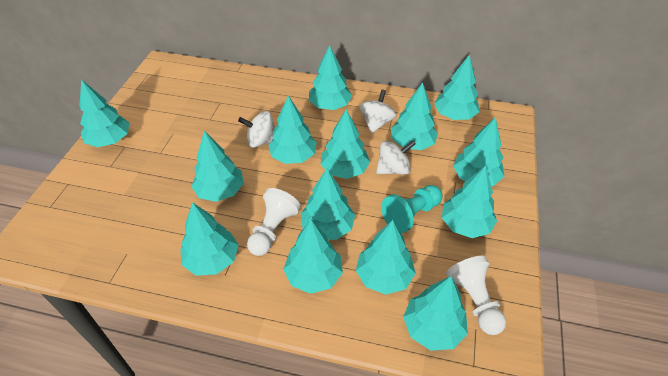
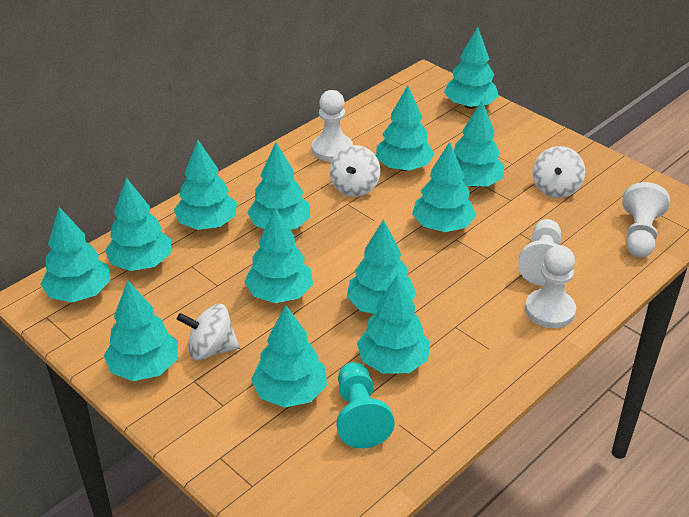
turquoise tree: 14 -> 13
white pawn: 2 -> 4

